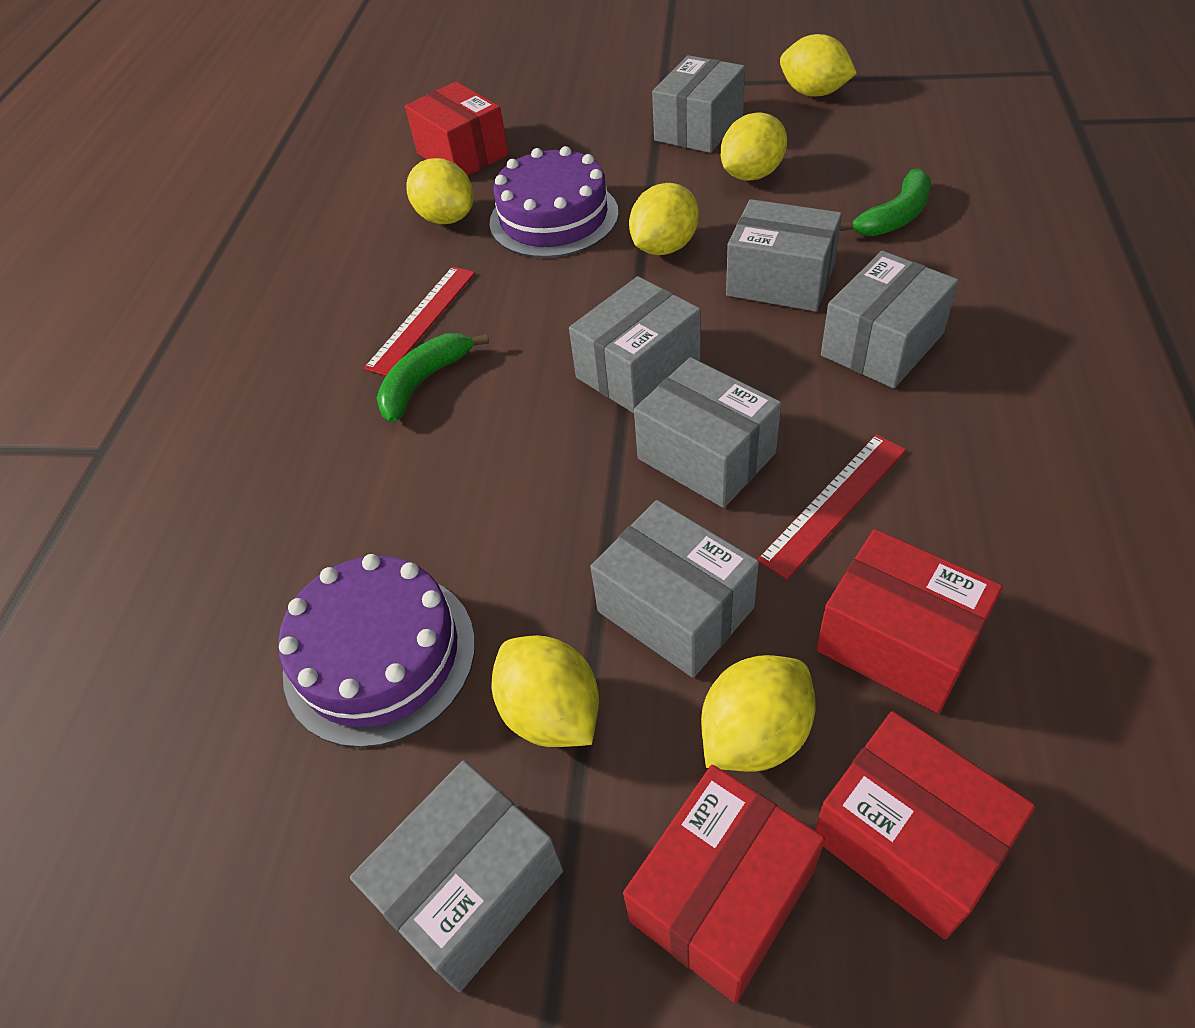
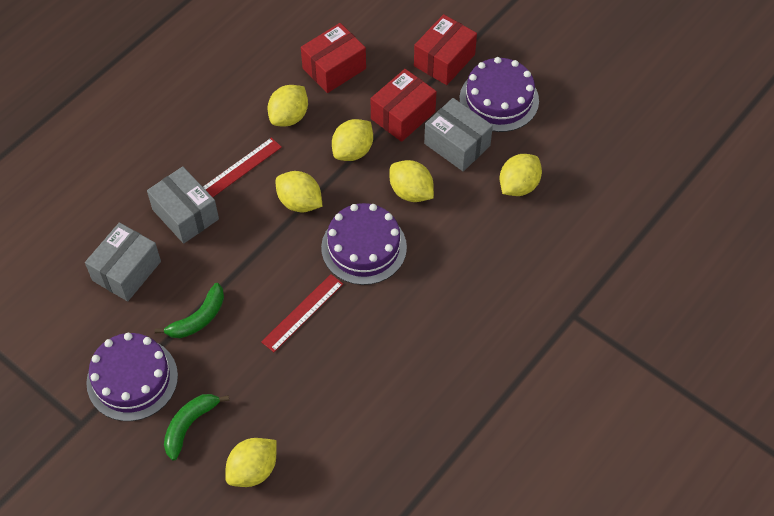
grey box: 7 -> 3
purple cake: 2 -> 3
red box: 4 -> 3

